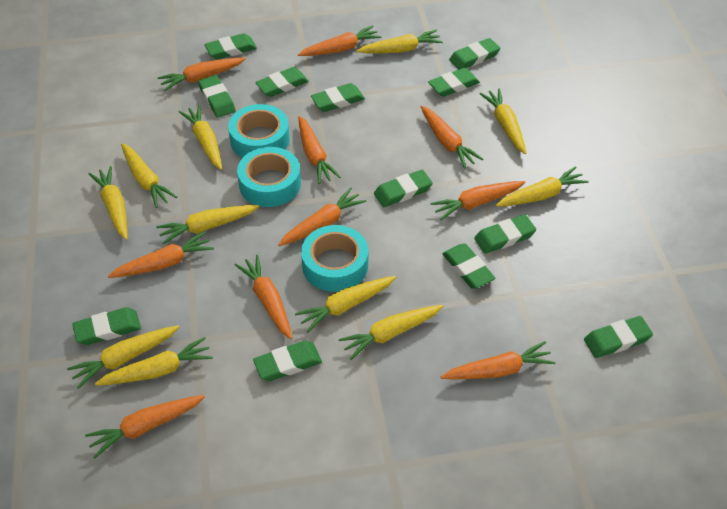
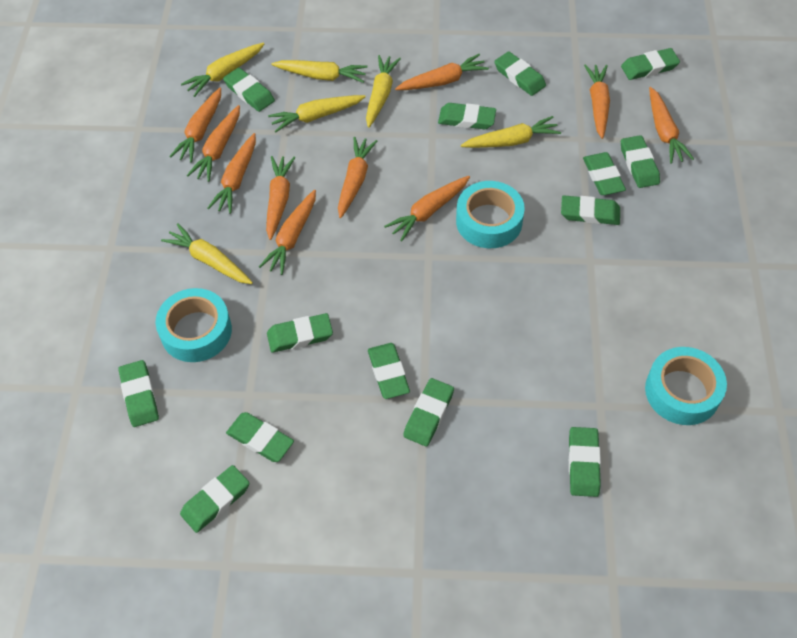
green eraser: 12 -> 14
yellow carrot: 11 -> 6

